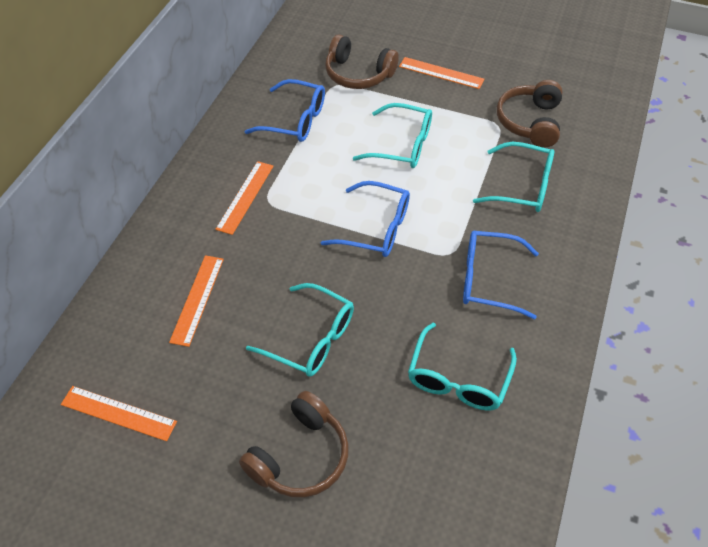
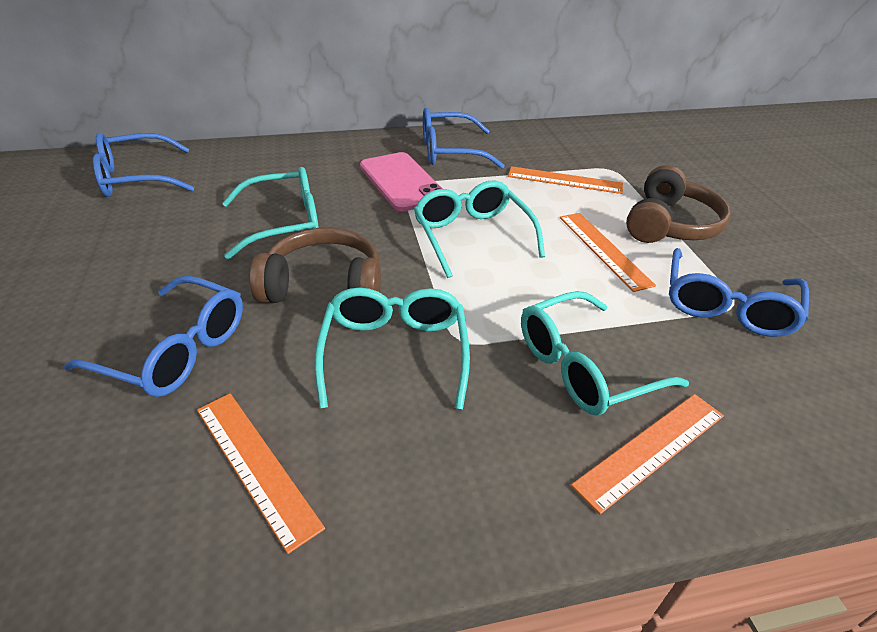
blue glasses: 3 -> 4
brown headphones: 3 -> 2
pink phone: 0 -> 1

